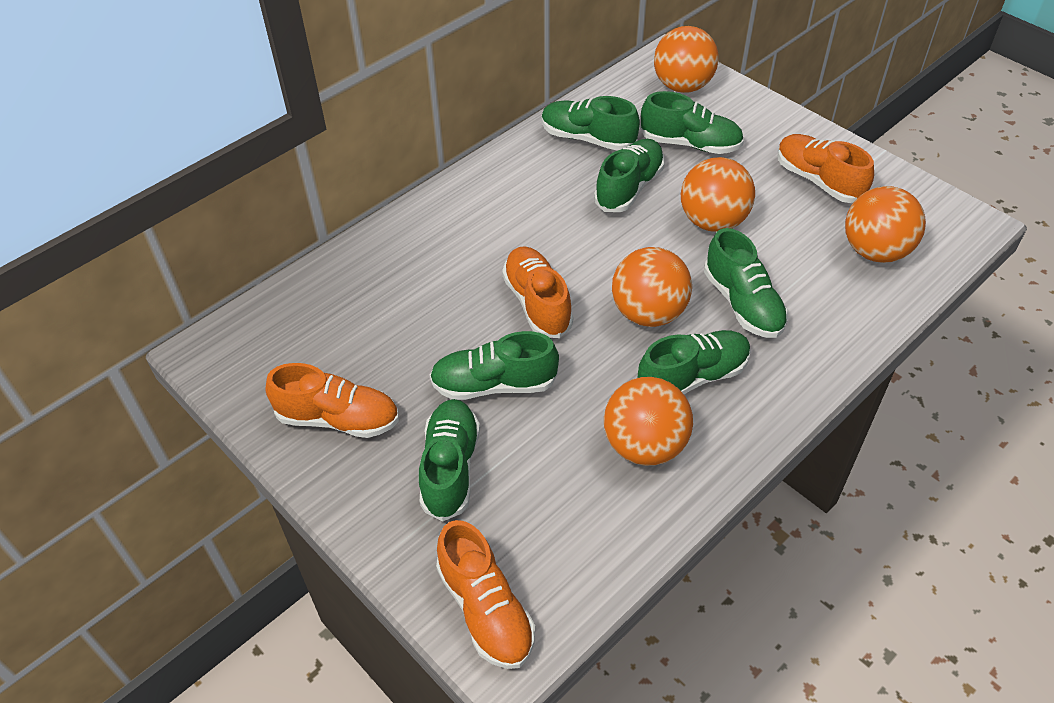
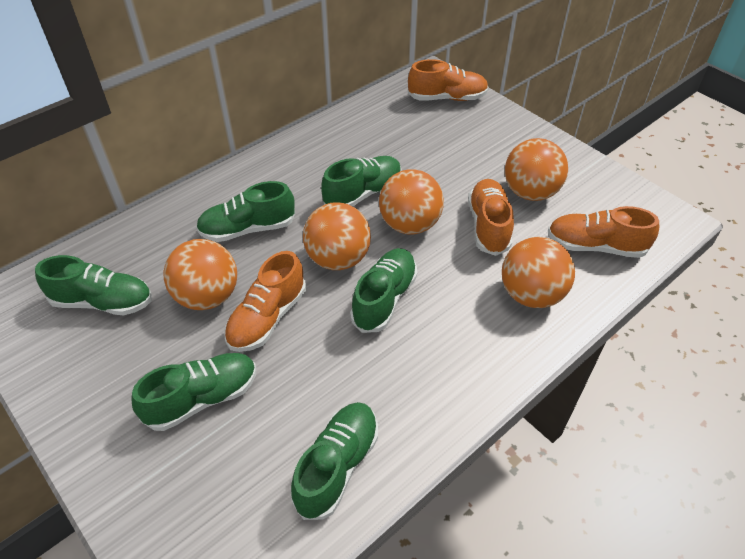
green shoe: 7 -> 6

